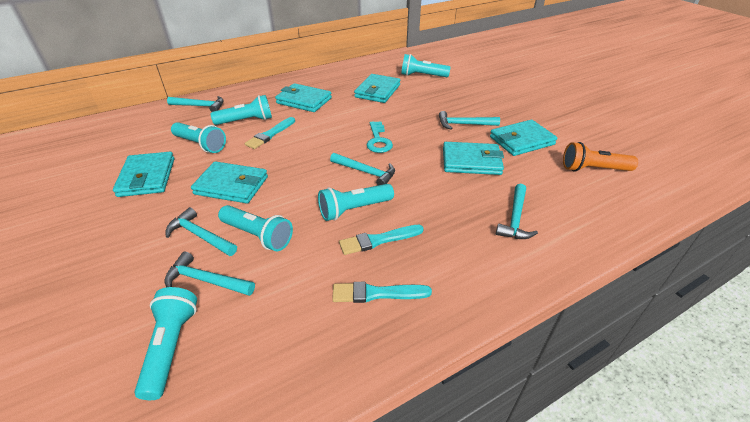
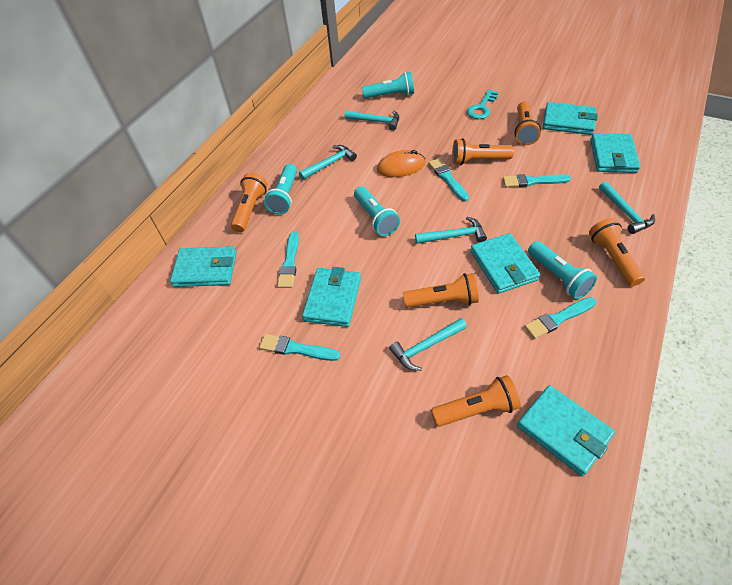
orange flashlight: 1 -> 6
orange mouse: 0 -> 1
turquoise brush: 3 -> 5
turquoise flashlight: 6 -> 4
turquoise hammer: 6 -> 5

